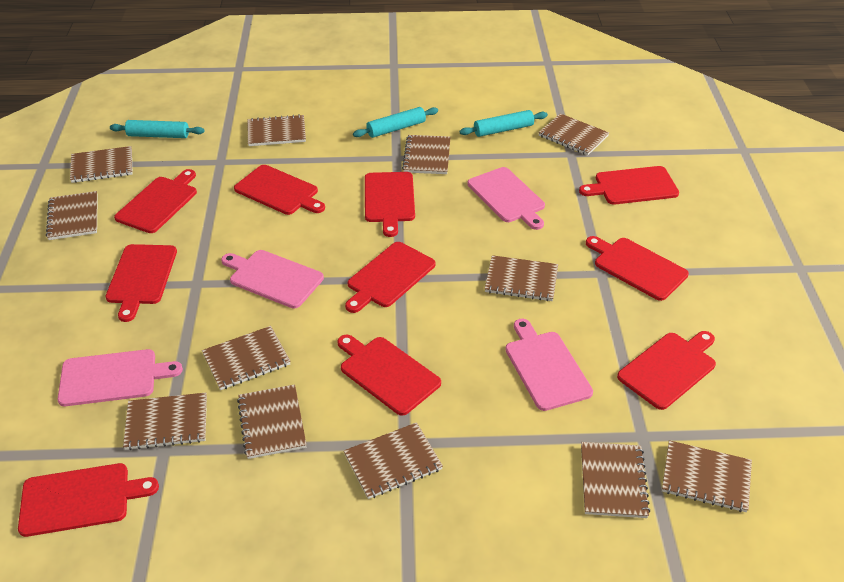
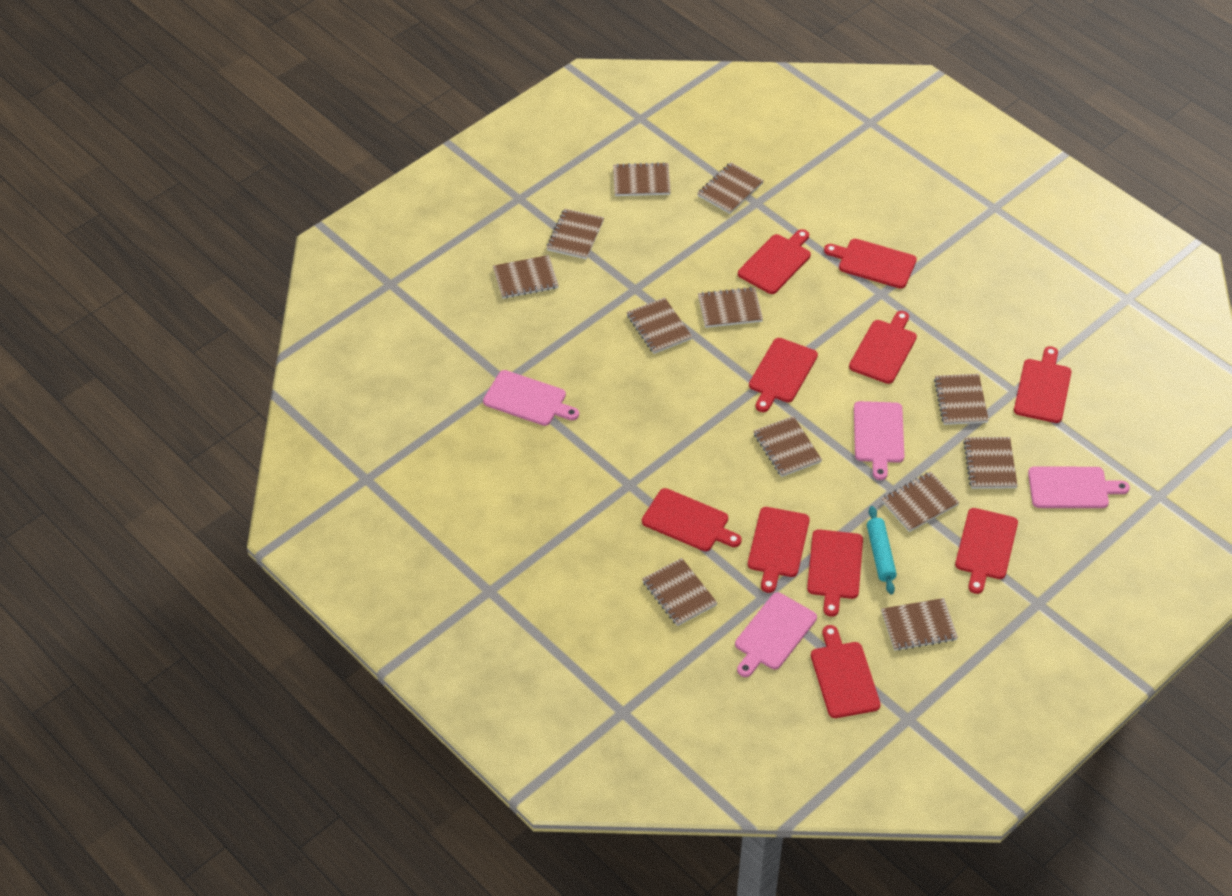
turquoise rolling pin: 3 -> 1

